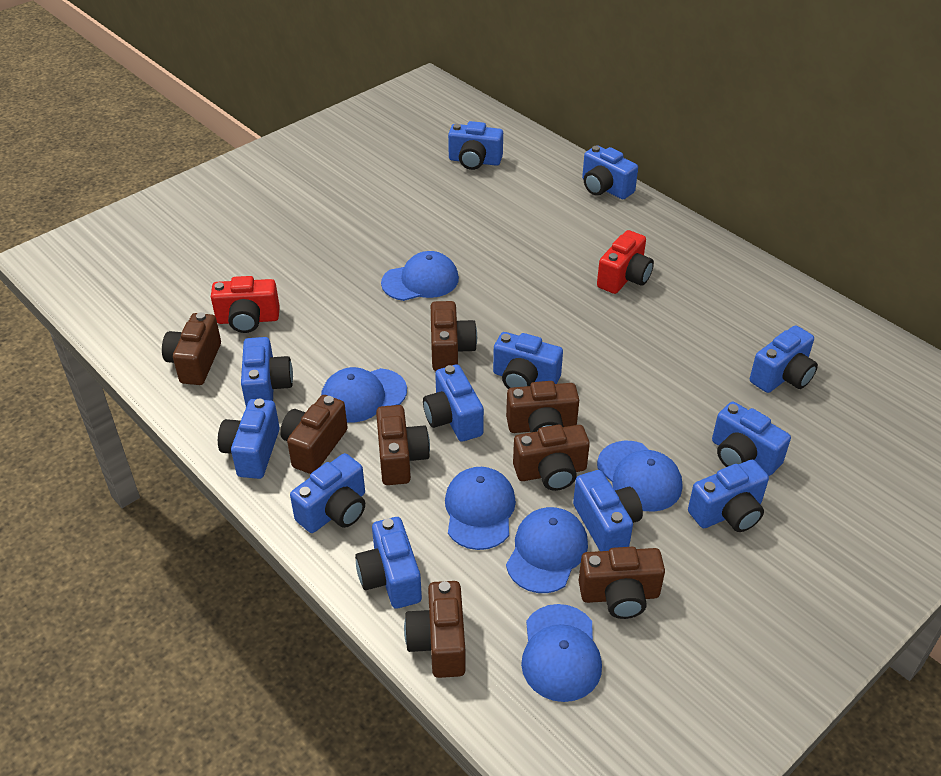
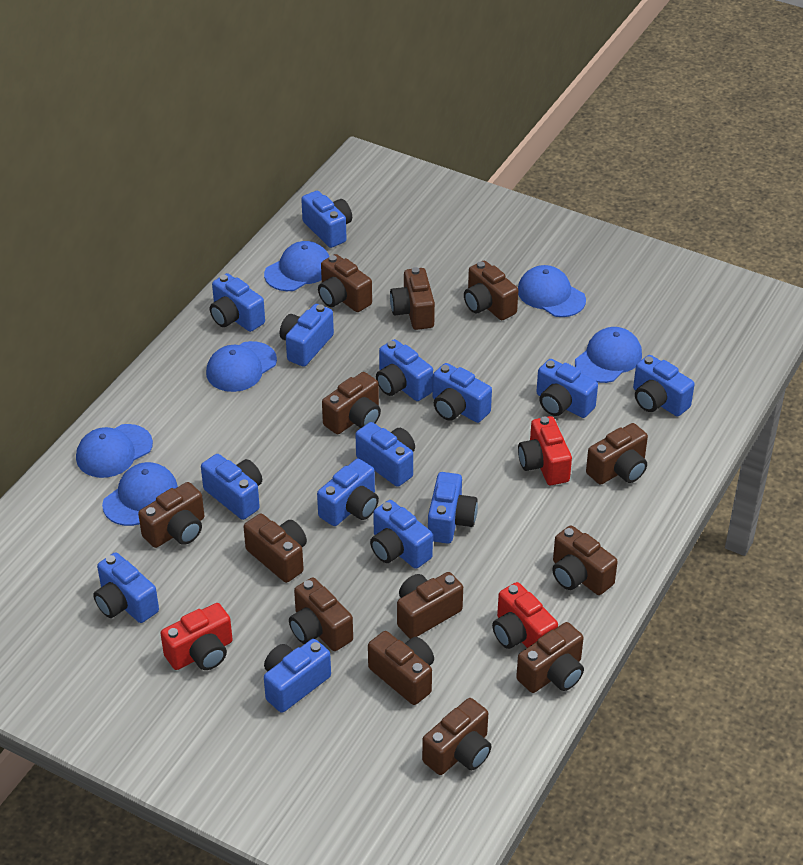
blue camera: 12 -> 14
brown camera: 8 -> 13
red camera: 2 -> 3

